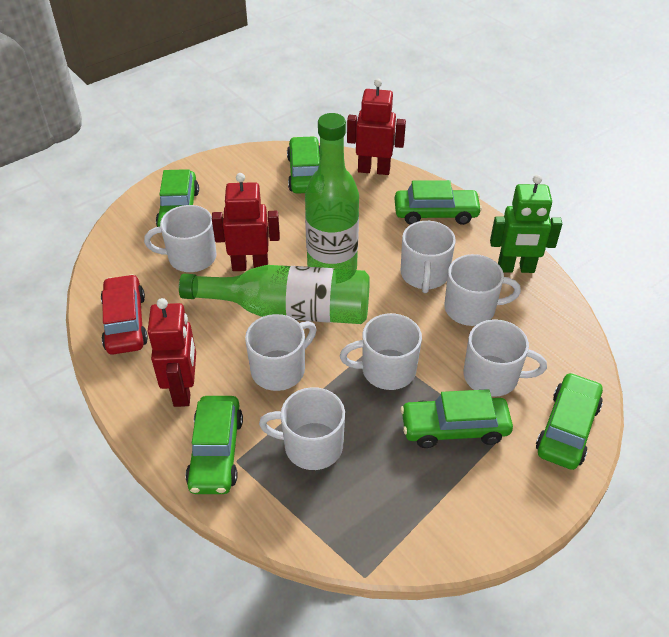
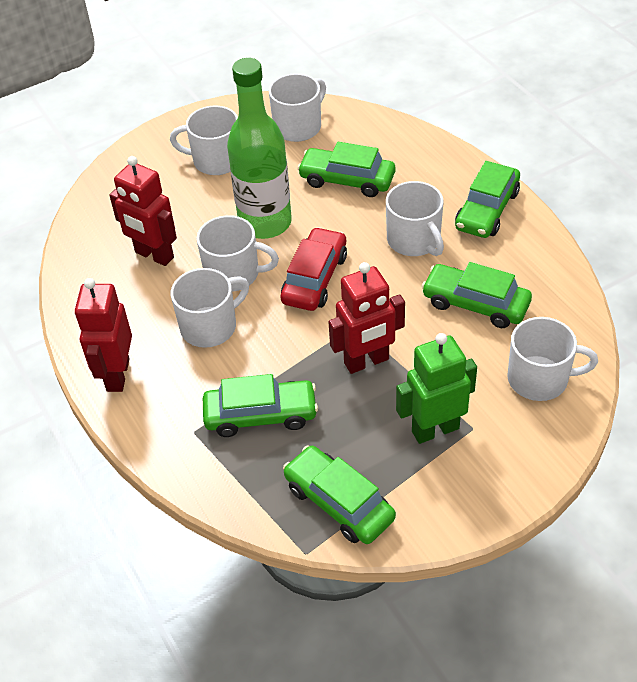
green bottle: 2 -> 1
green car: 6 -> 5
white mug: 7 -> 6

